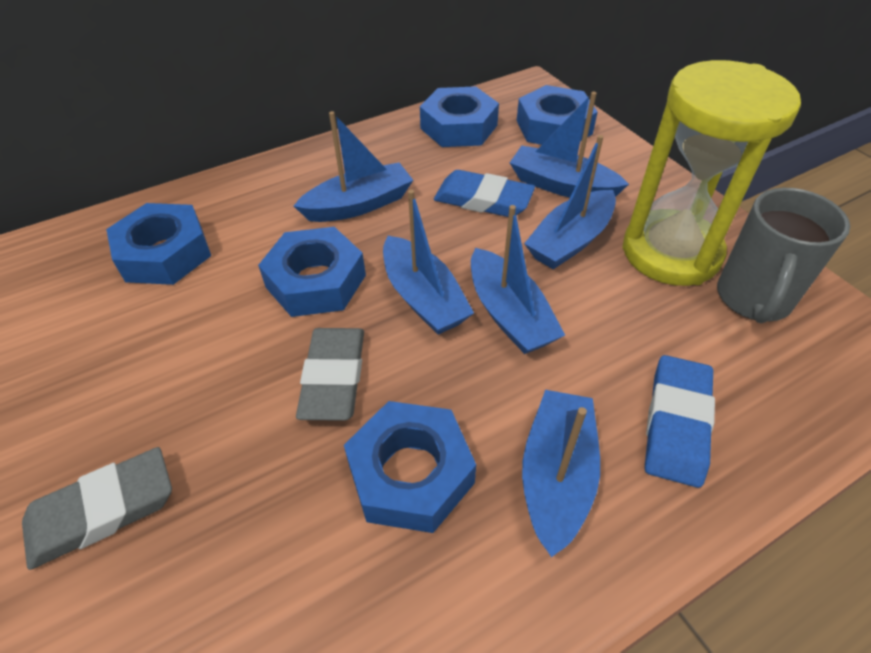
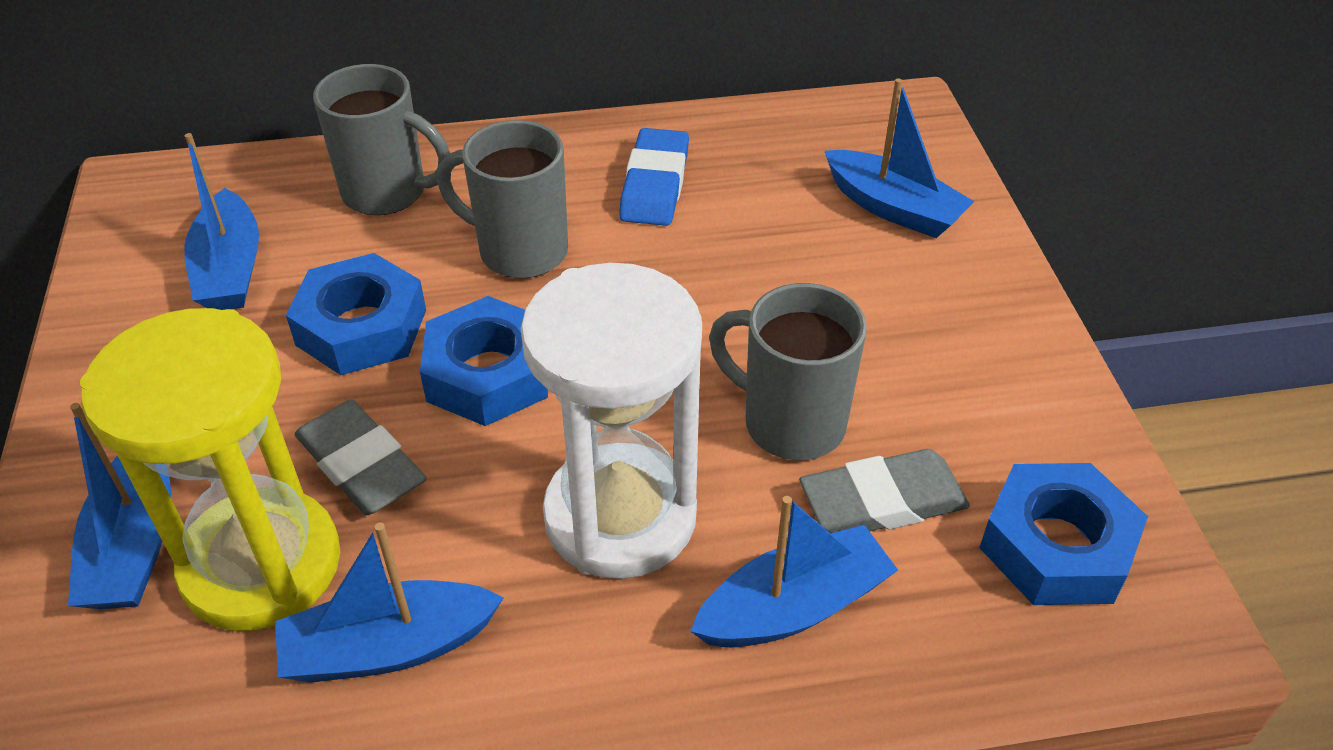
blue boat: 6 -> 5
blue eraser: 2 -> 1
blue nut: 5 -> 3
grey mug: 1 -> 3
white hourglass: 0 -> 1

